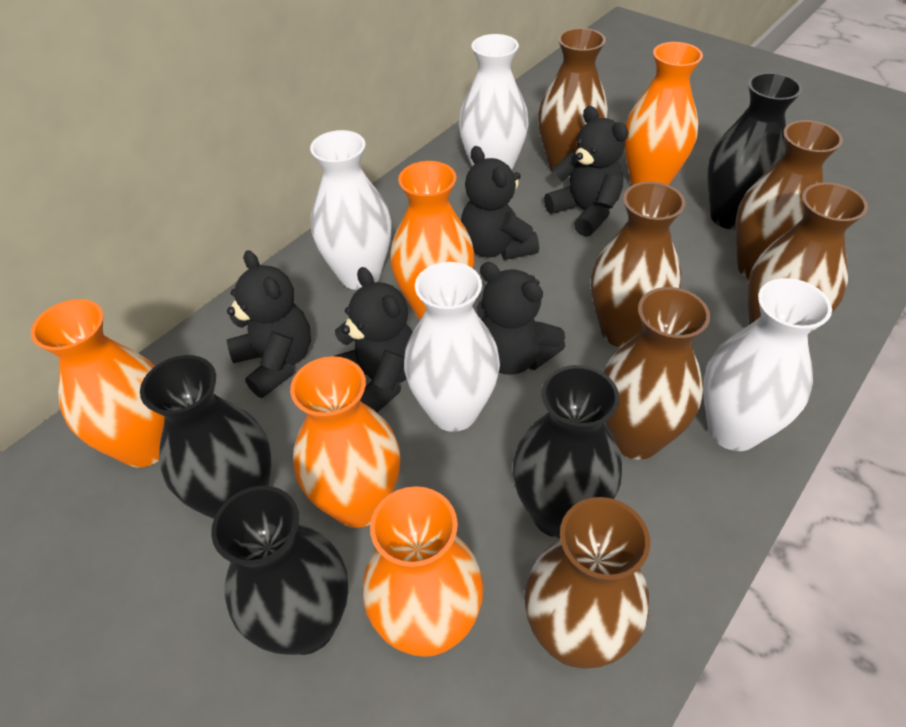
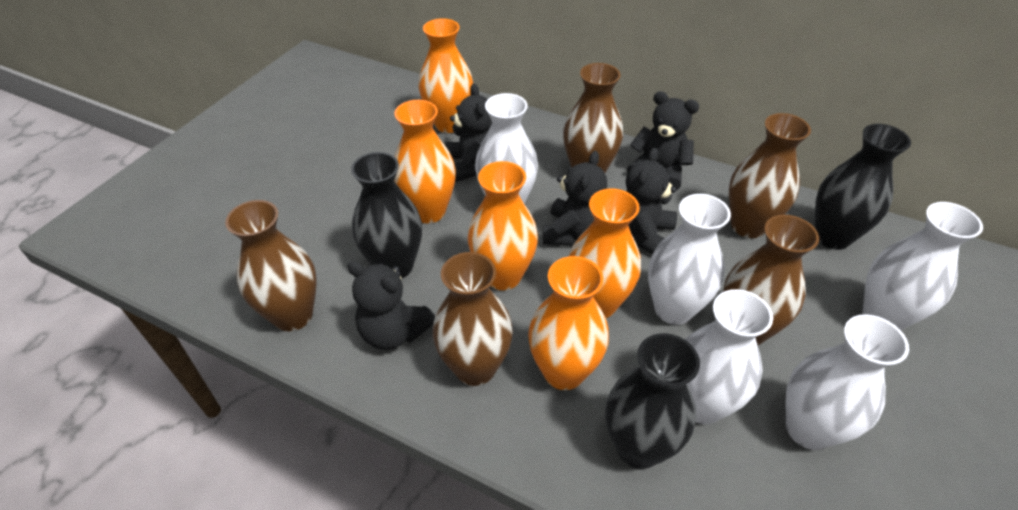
black vase: 4 -> 3
brown vase: 6 -> 5
white vase: 4 -> 5

